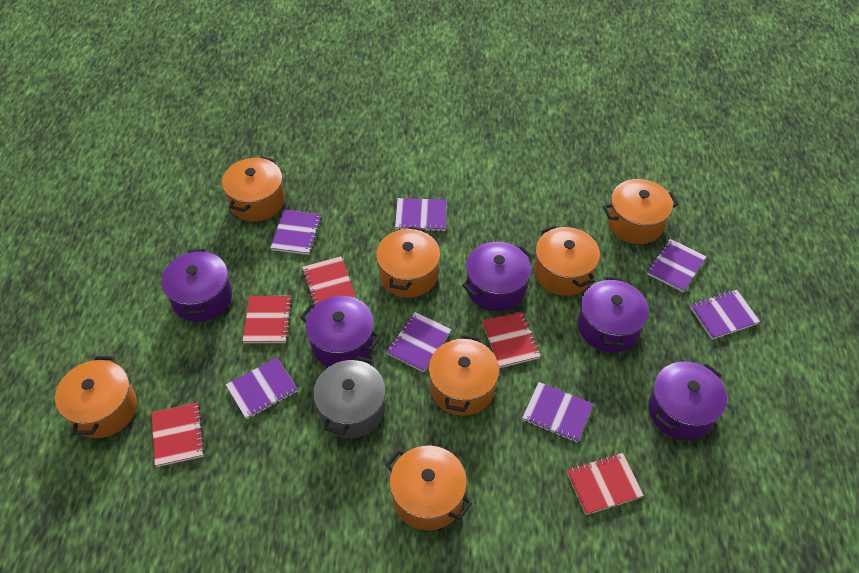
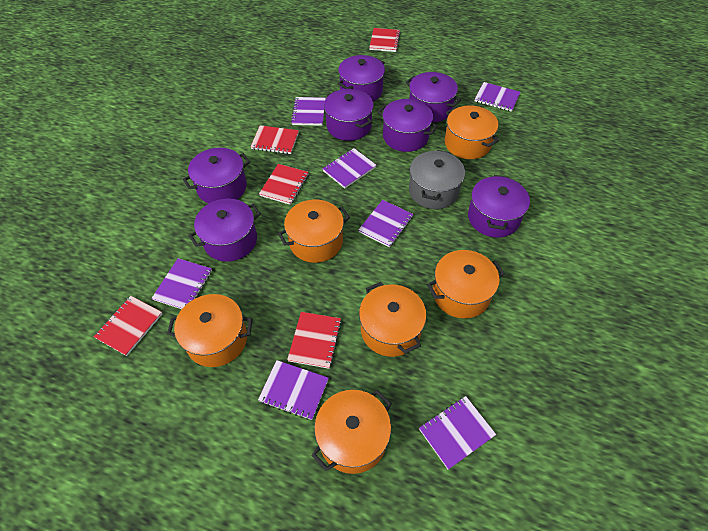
orange pot: 7 -> 6
purple pot: 5 -> 7

